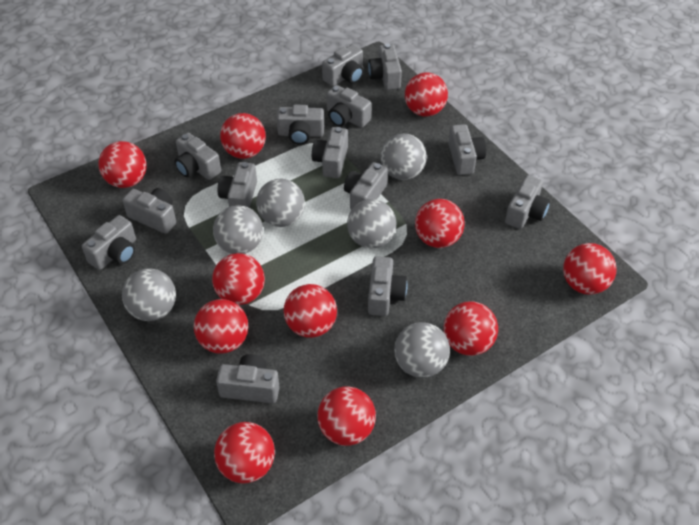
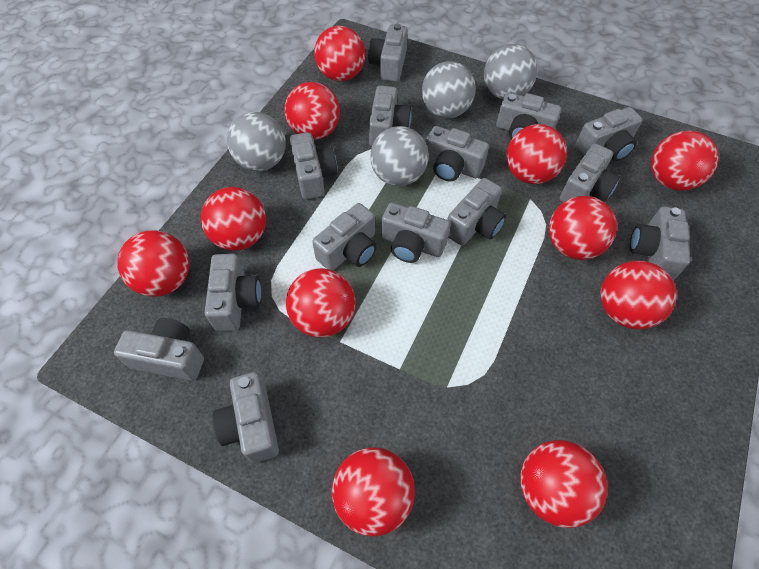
grey ball: 6 -> 4

